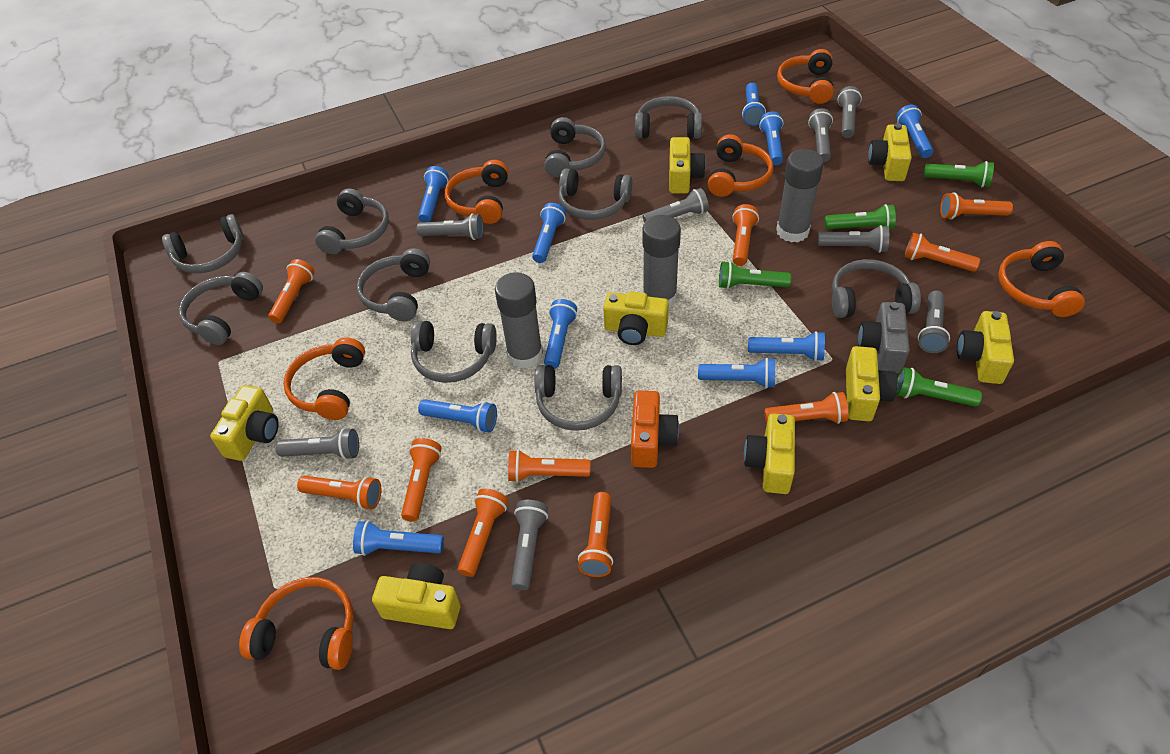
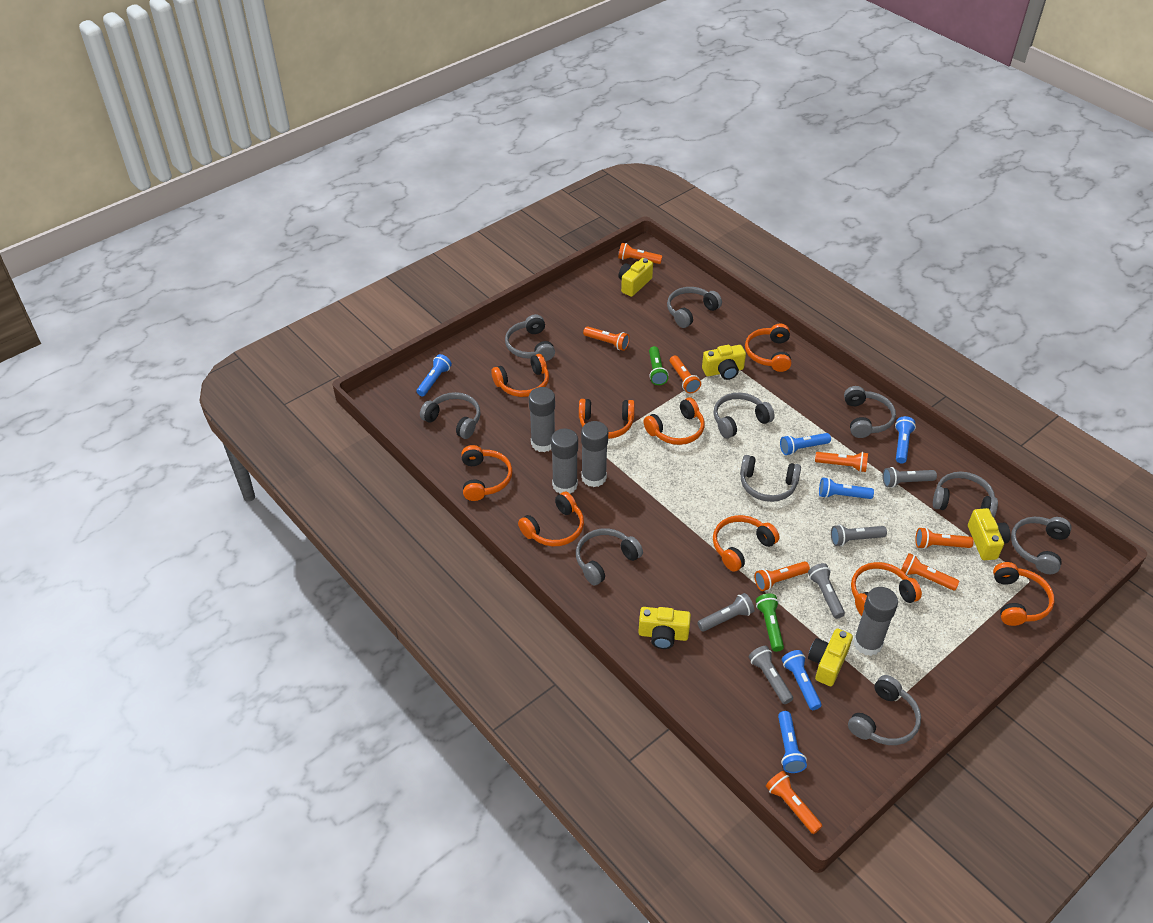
blue flashlight: 10 -> 6
green flashlight: 4 -> 2
grey camera: 1 -> 0
grey flashlight: 8 -> 5
grey glue stick: 3 -> 4
orange camera: 1 -> 0
orange flashlight: 10 -> 8
orange headphones: 6 -> 9
yellow camera: 8 -> 5

